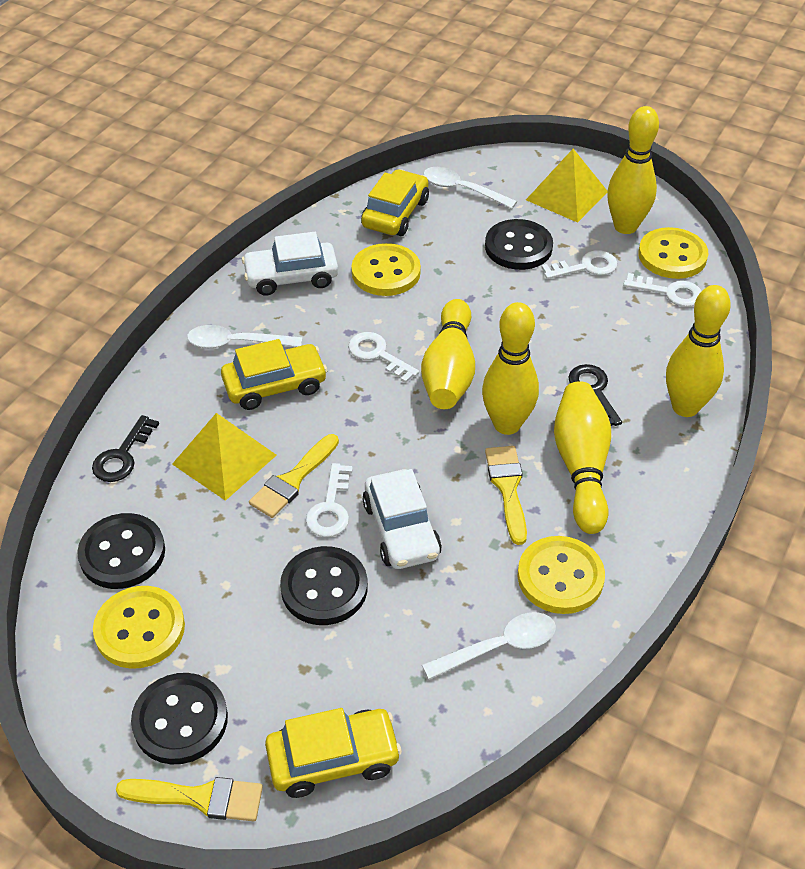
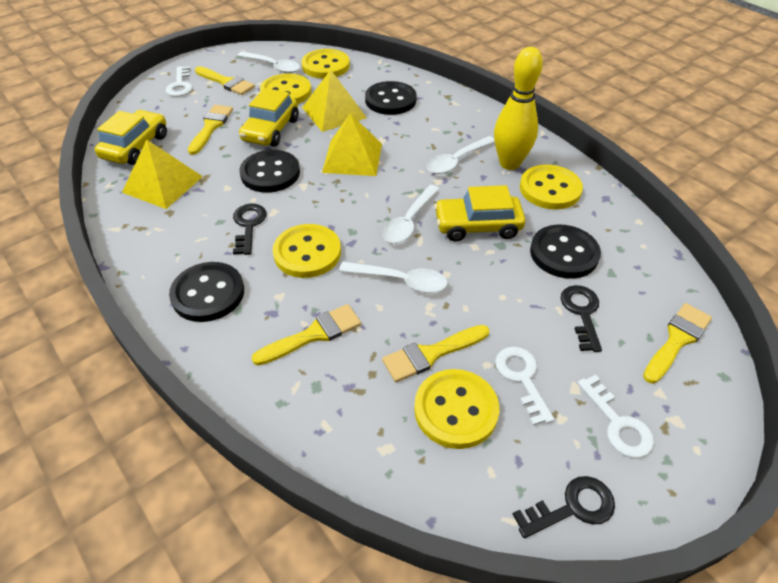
black key: 2 -> 3
white car: 2 -> 0
white key: 4 -> 3
white spoon: 3 -> 4
yellow bowling pin: 5 -> 1
yellow brush: 3 -> 5
yellow button: 4 -> 5
yellow pyramid: 2 -> 3

